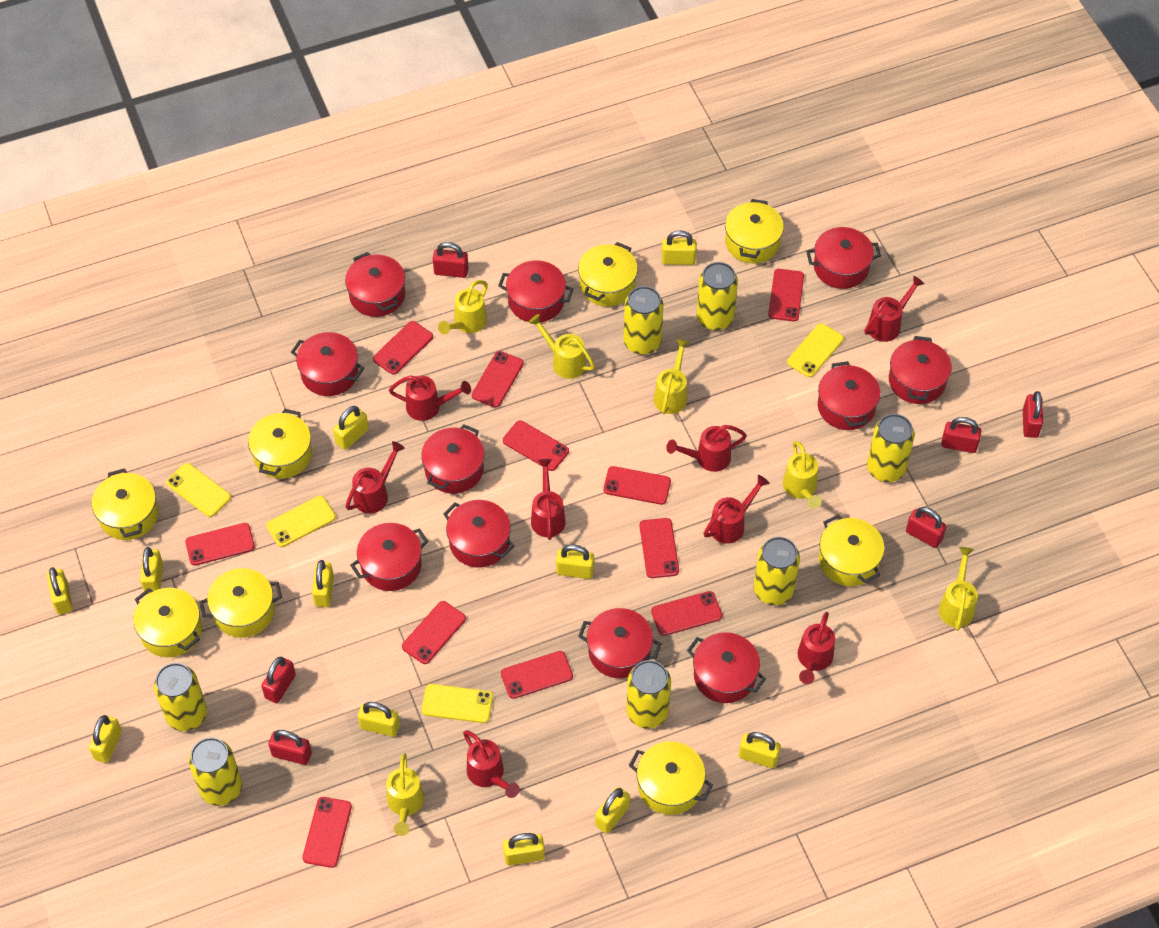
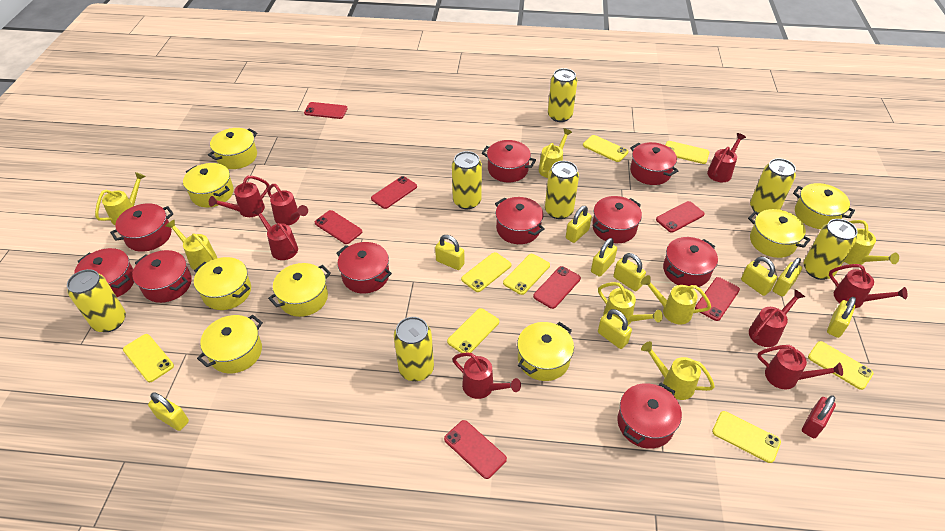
red padlock: 6 -> 1
red phone: 11 -> 7
red pot: 11 -> 10
yellow padlock: 11 -> 9
yellow phone: 4 -> 8
yellow watering can: 6 -> 7

